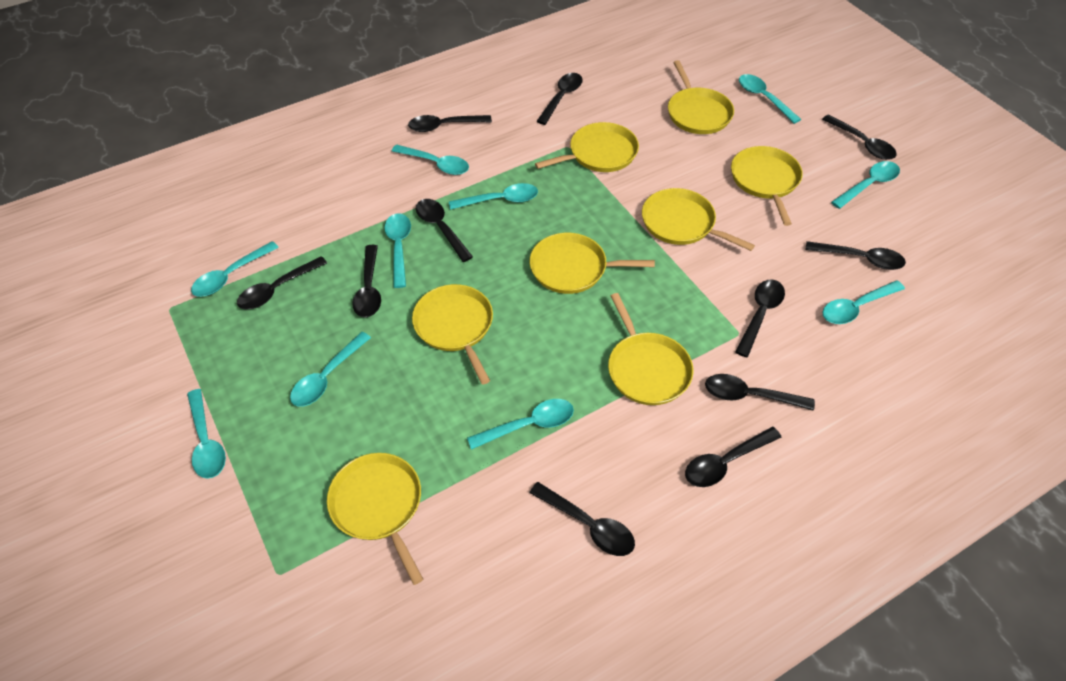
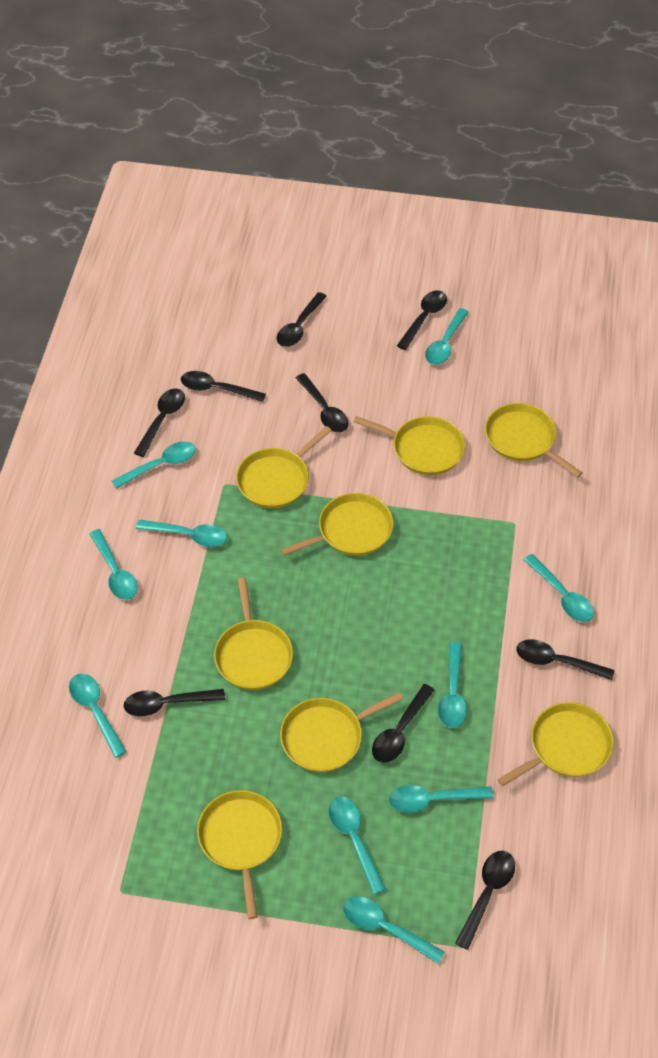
black spoon: 11 -> 9

